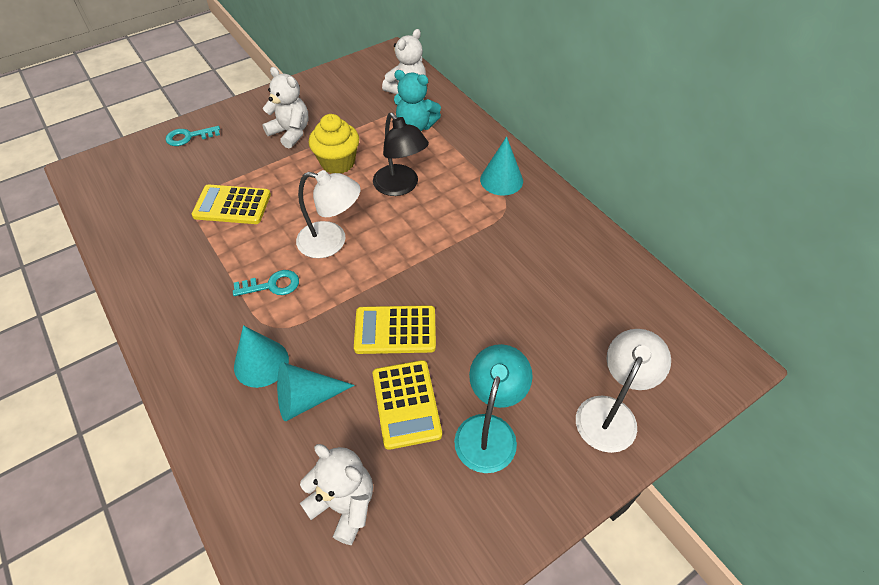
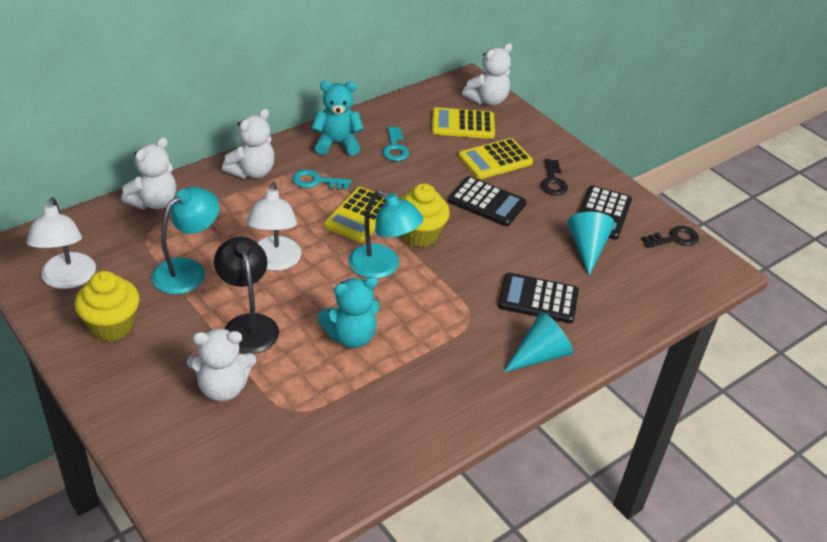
black calculator: 0 -> 3
black key: 0 -> 2
turquoise cone: 3 -> 2
turquoise lamp: 1 -> 2
turquoise teddy bear: 1 -> 2
white teddy bear: 3 -> 4
yellow cupcake: 1 -> 2

